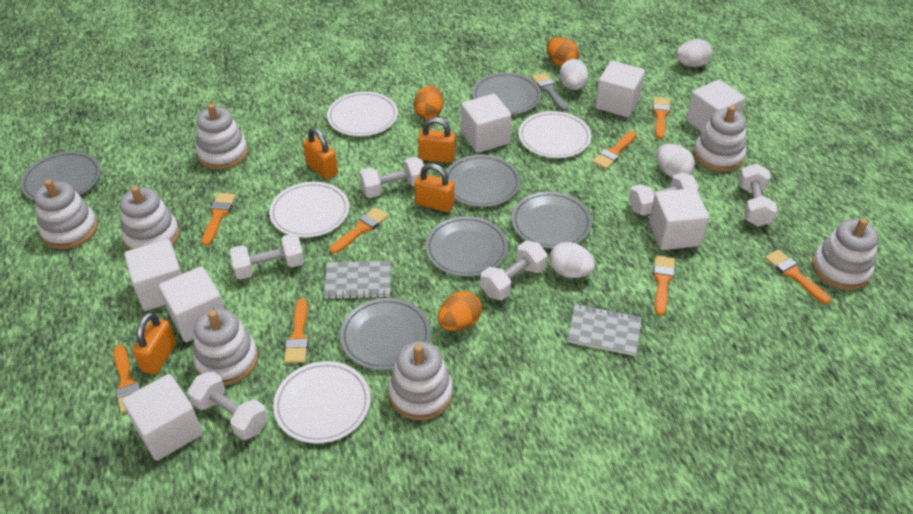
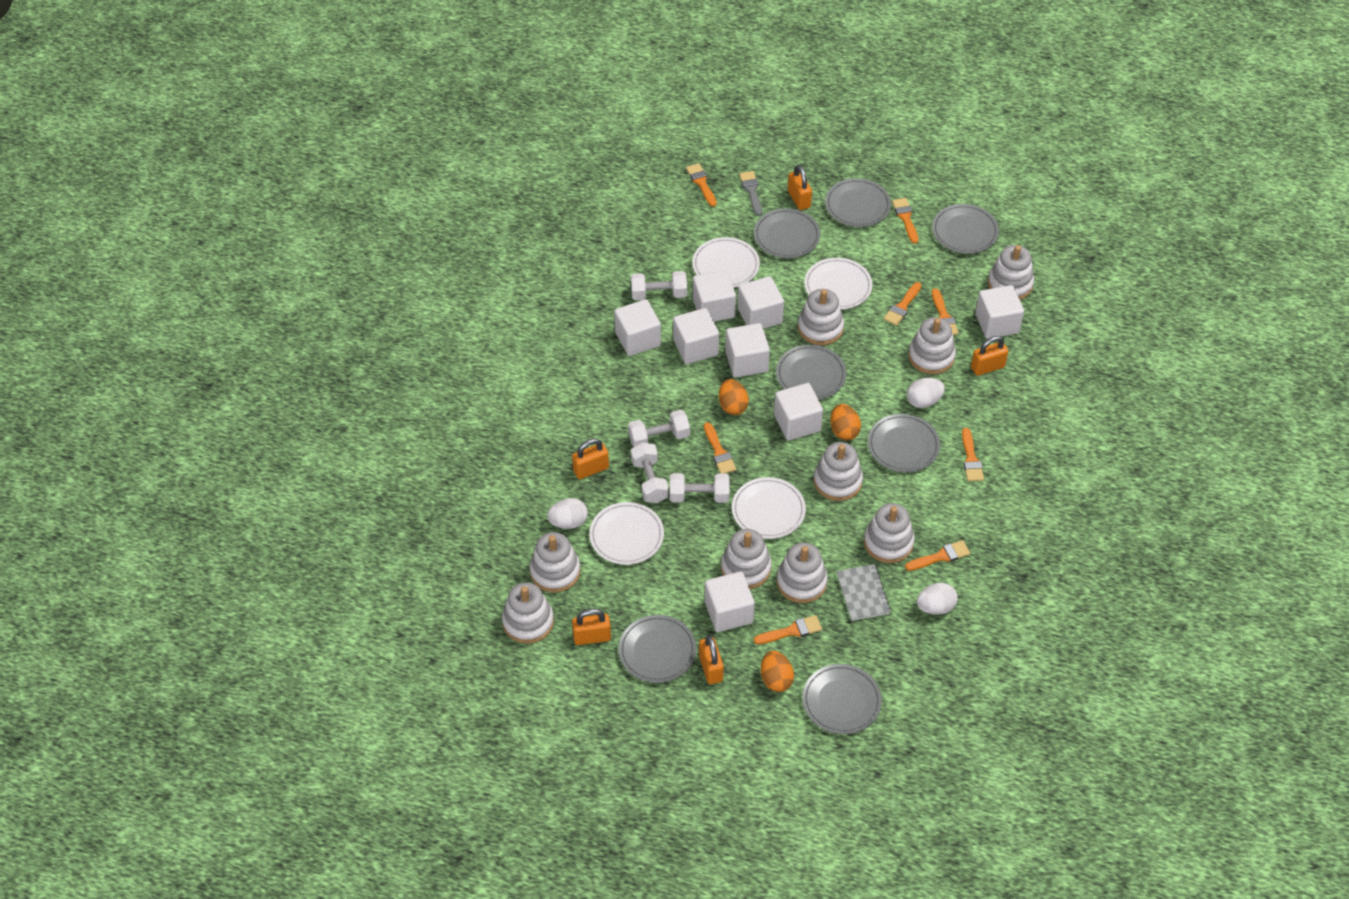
grey notebook: 2 -> 1
grey plate: 6 -> 7
orange padlock: 4 -> 5
white cube: 7 -> 8
white dumbbell: 6 -> 4
white egg: 4 -> 3
white stacking toy: 7 -> 9

